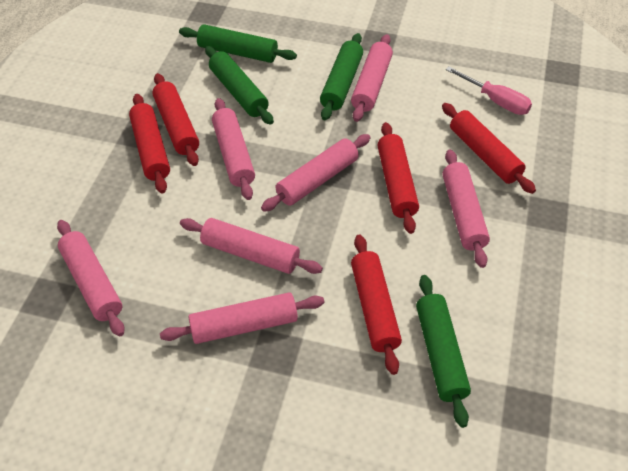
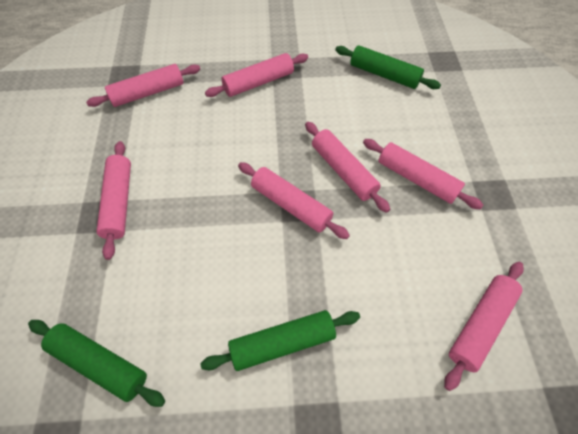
green rolling pin: 4 -> 3
pink screwdriver: 1 -> 0
red rolling pin: 5 -> 0

